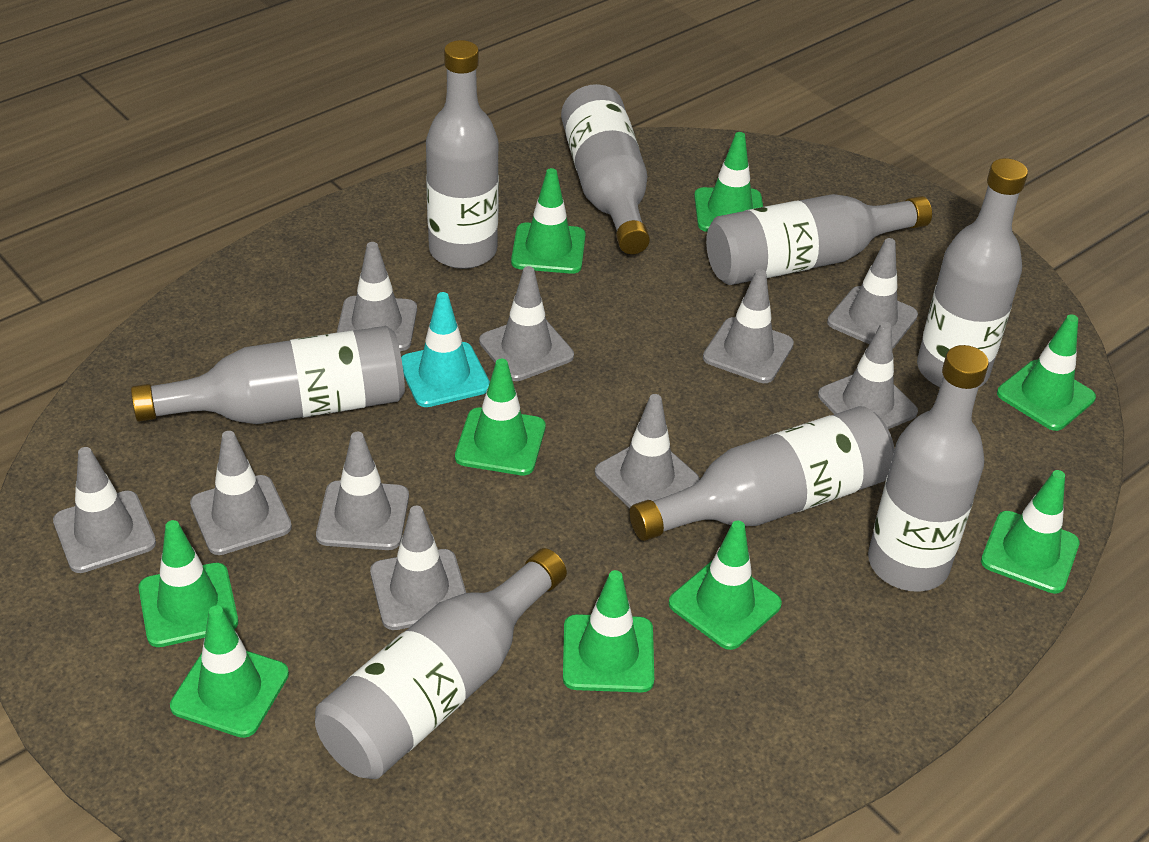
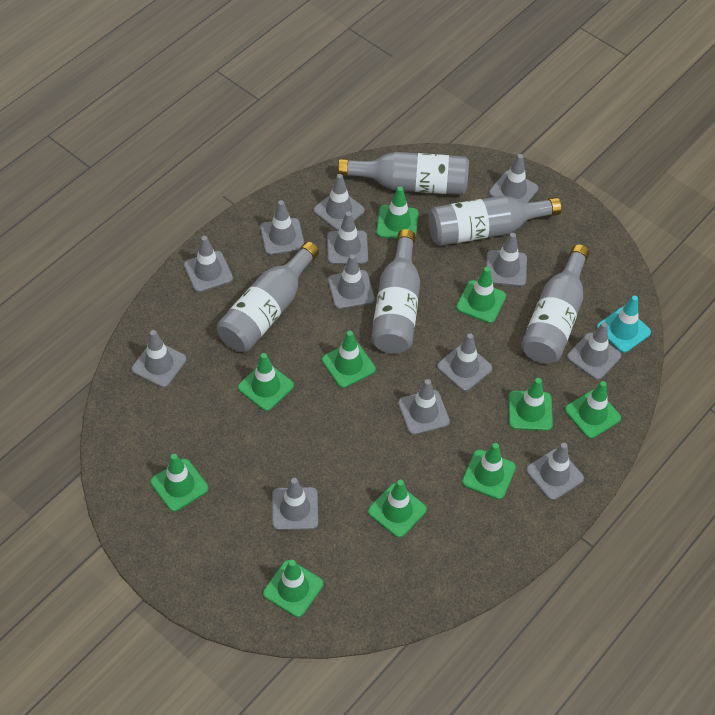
green traffic cone: 9 -> 10
grey bottle: 8 -> 5
grey traffic cone: 10 -> 13

